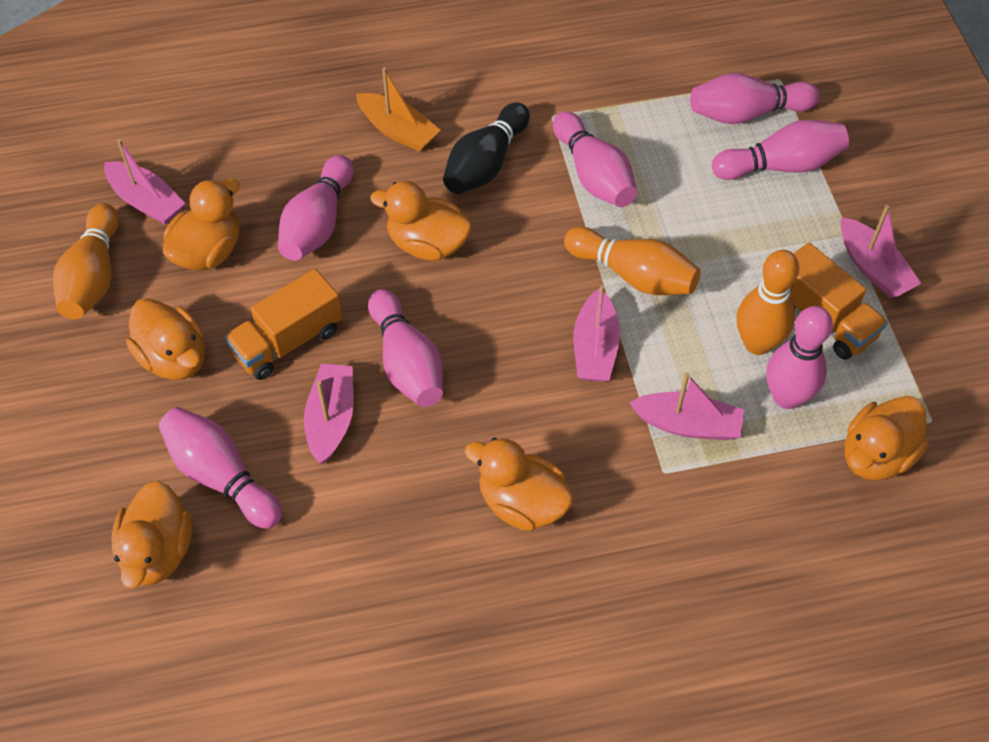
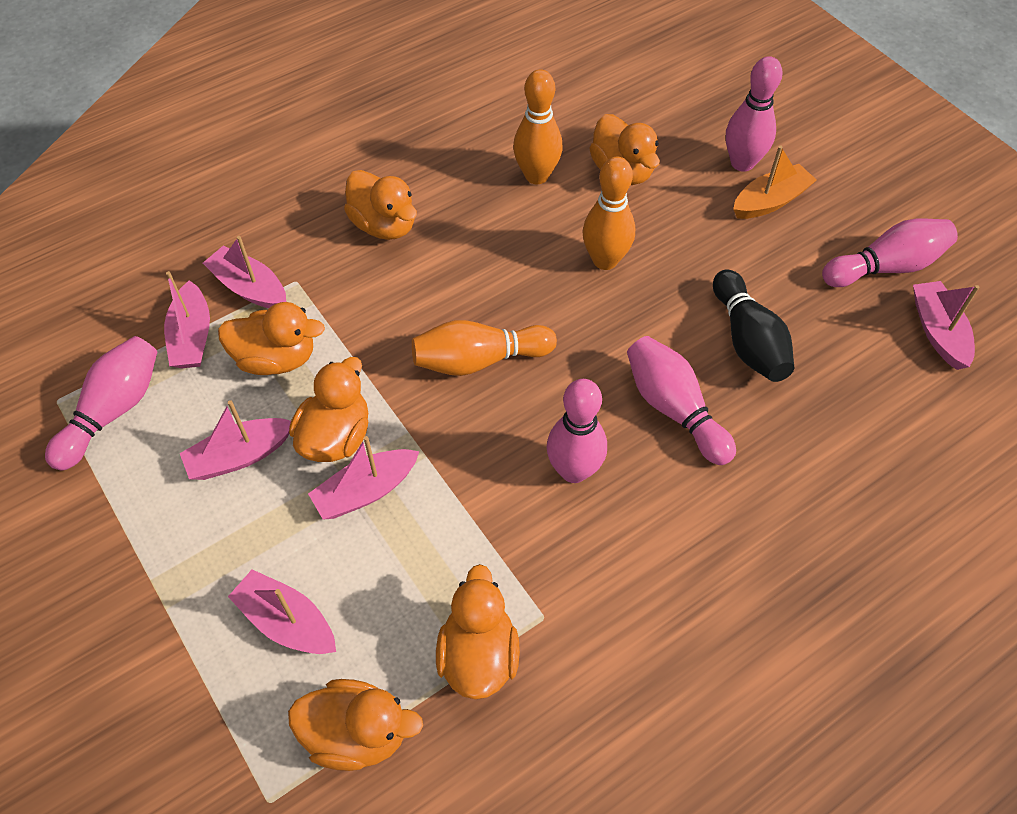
orange truck: 2 -> 0
pink boat: 5 -> 6
pink bowling pin: 7 -> 5

